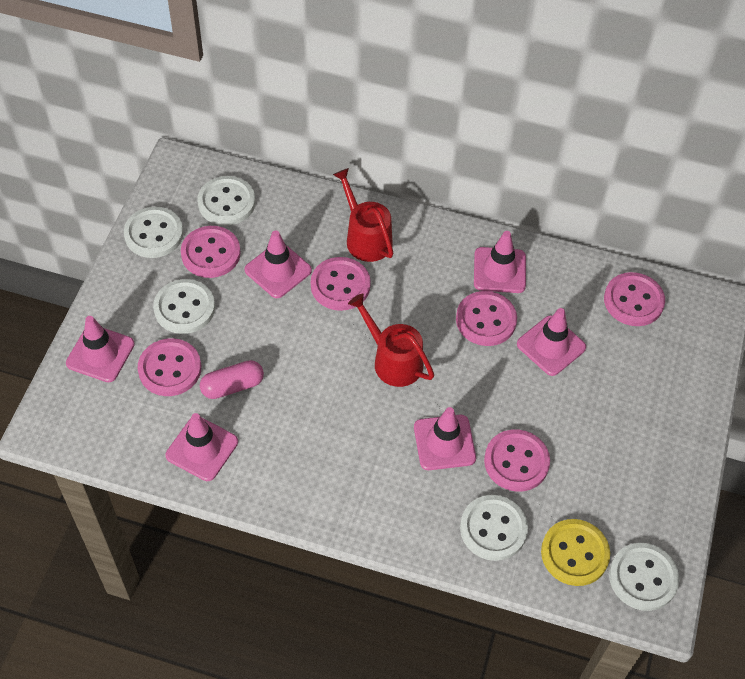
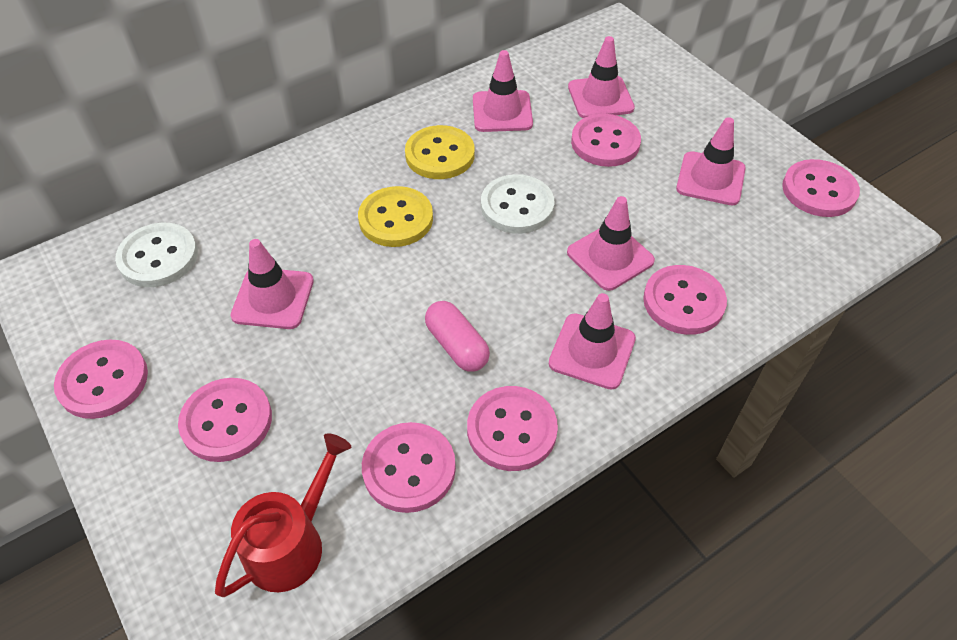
pink button: 6 -> 7
red watering can: 2 -> 1
white button: 5 -> 2
yellow button: 1 -> 2

